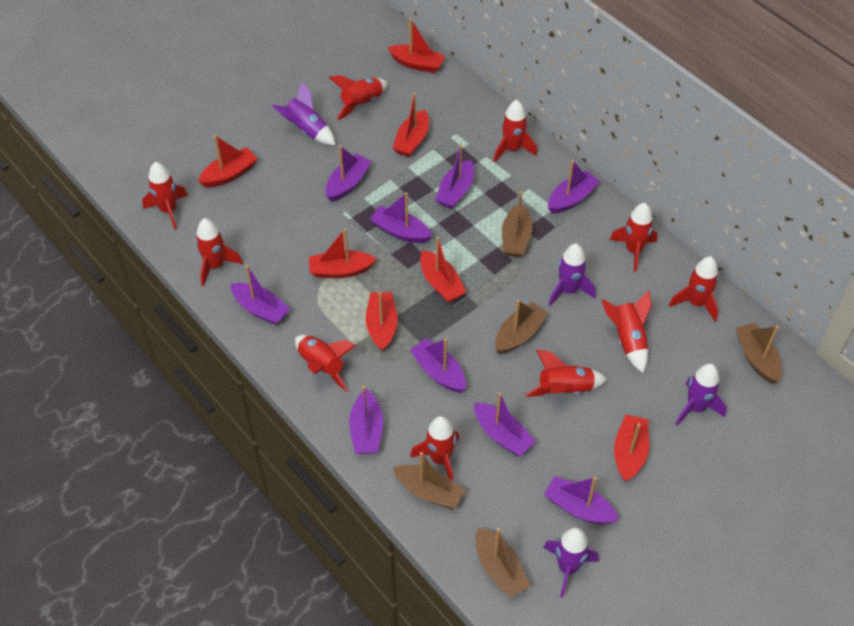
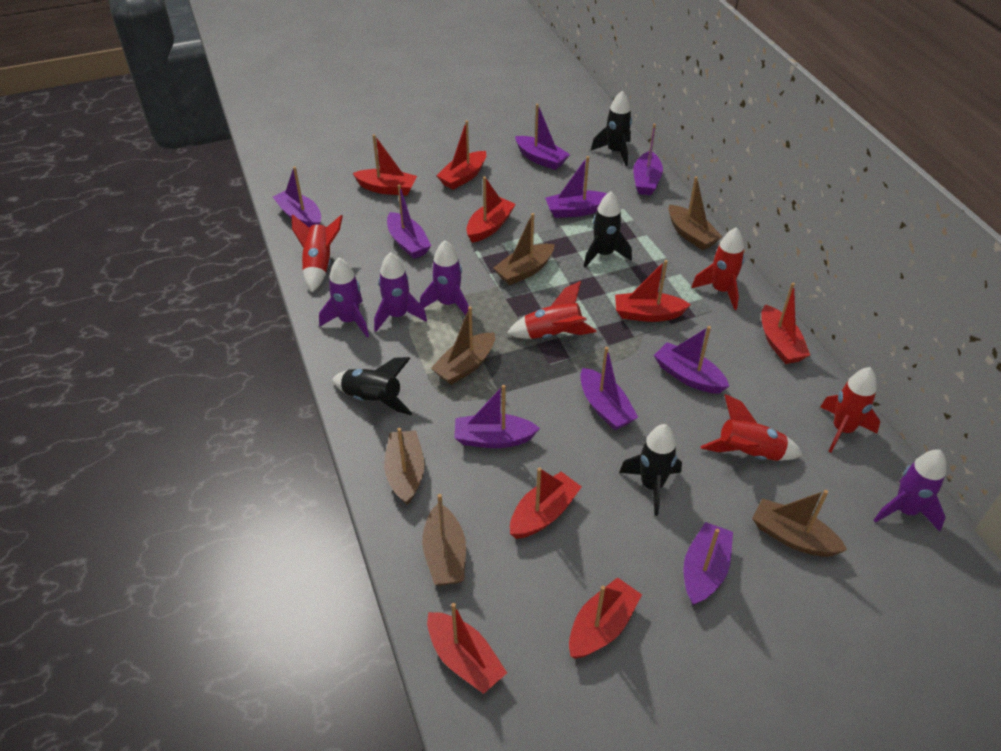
black rocket: 0 -> 4
brown boat: 5 -> 6
red boat: 7 -> 8
red rocket: 10 -> 5

